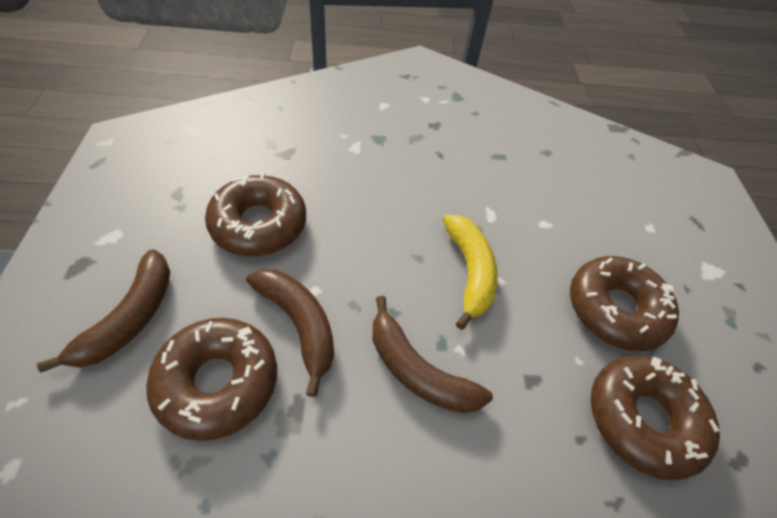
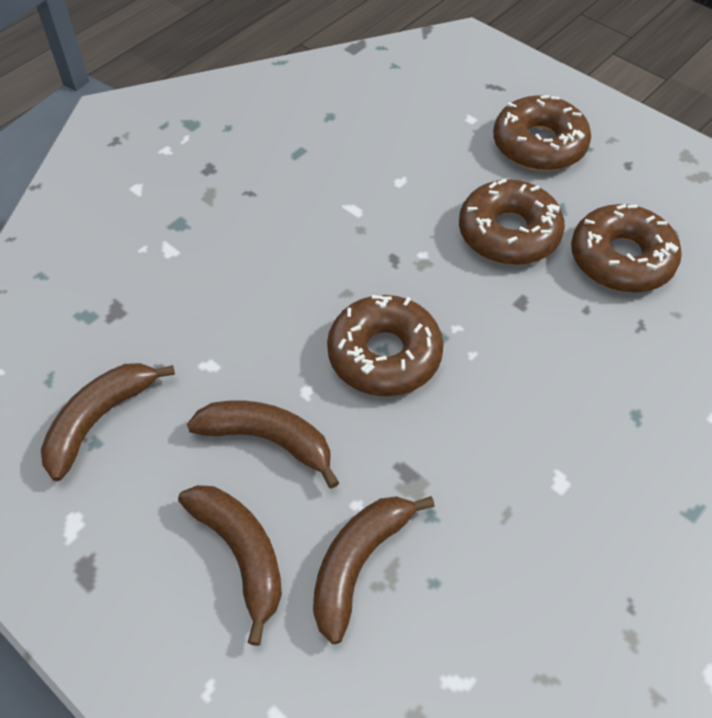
brown banana: 3 -> 4
yellow banana: 1 -> 0

